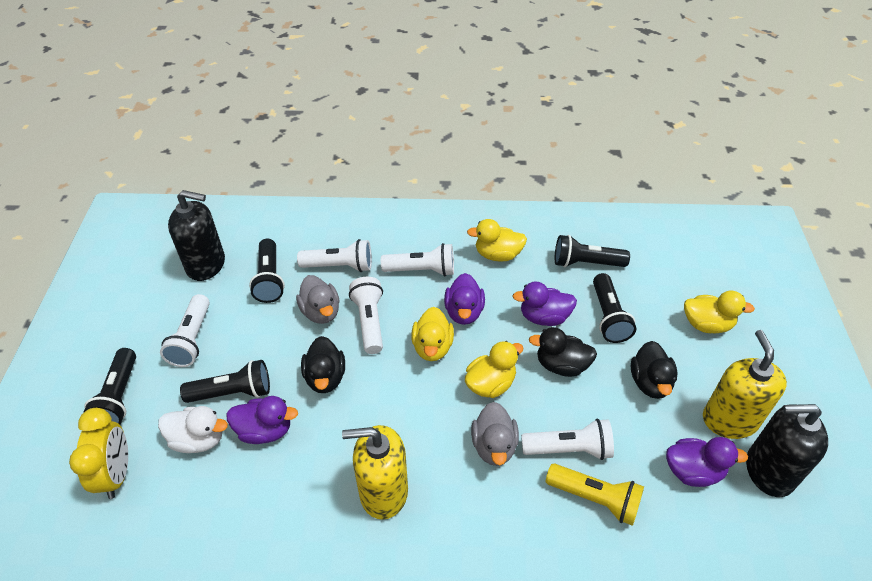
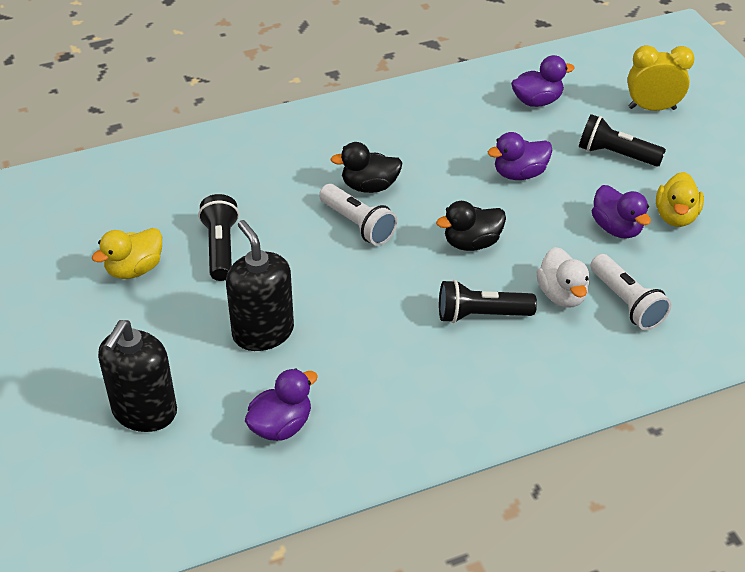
black duck: 3 -> 2
black flashlight: 5 -> 3
grey duck: 2 -> 0
white flashlight: 5 -> 2
yellow duck: 4 -> 2
yellow flashlight: 1 -> 0
yellow soap dispenser: 2 -> 0

